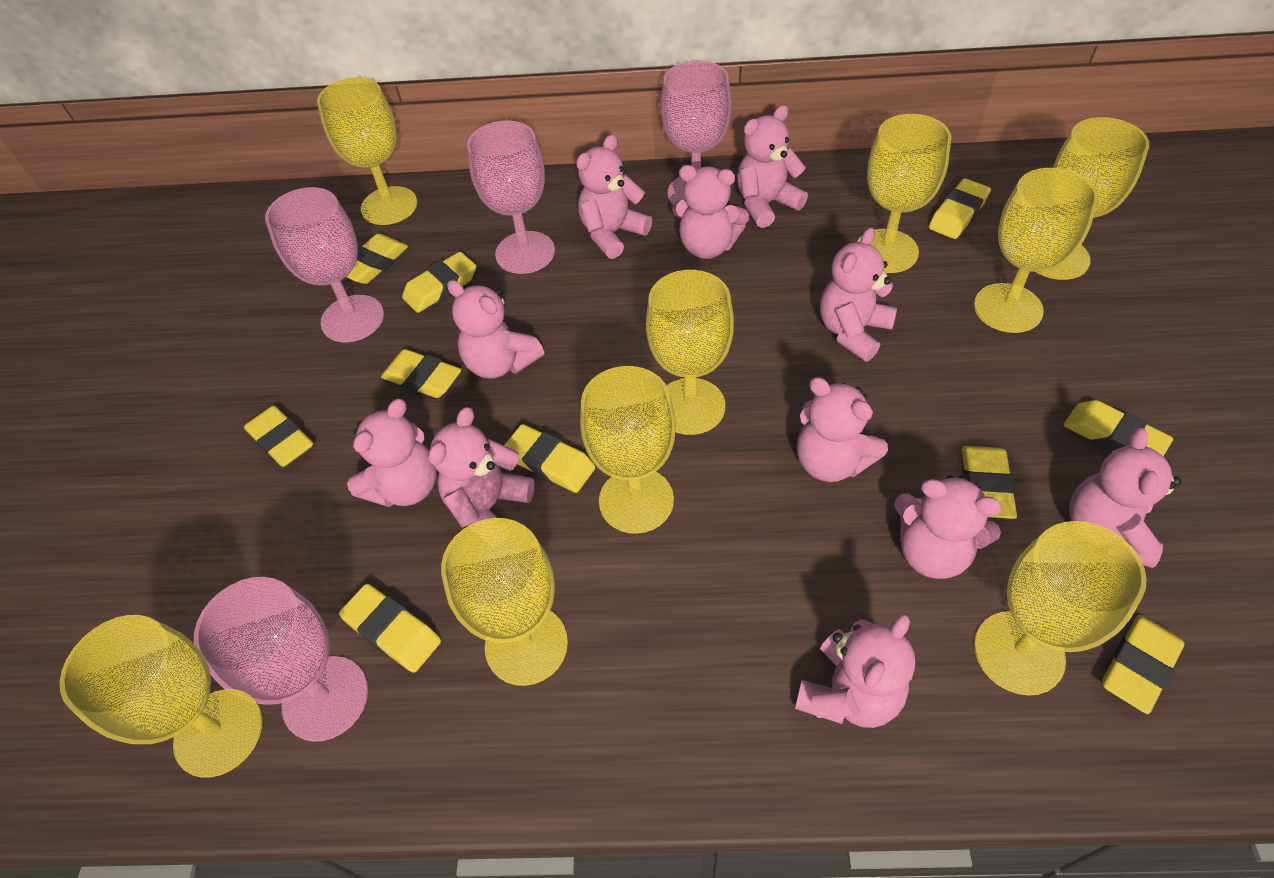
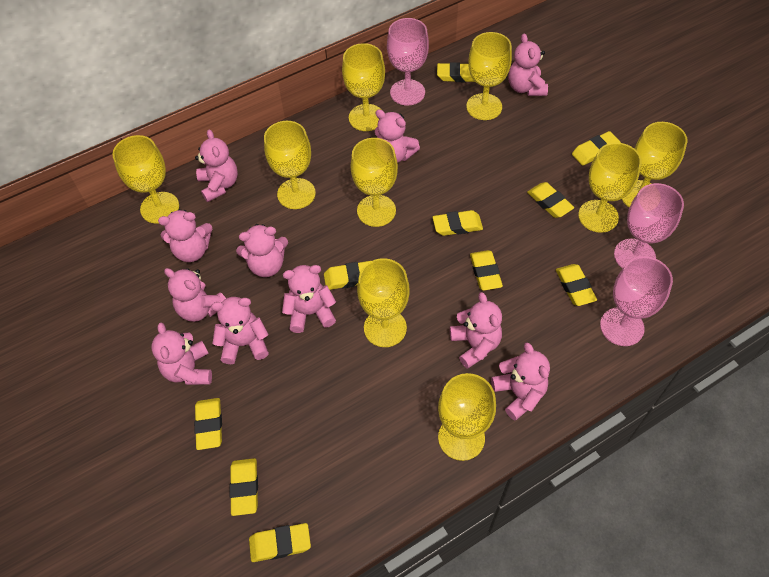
pink goblet: 4 -> 3

